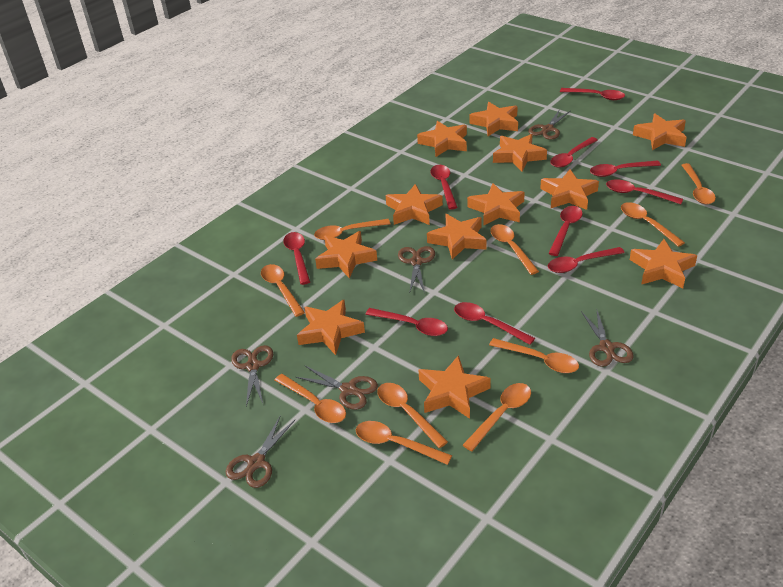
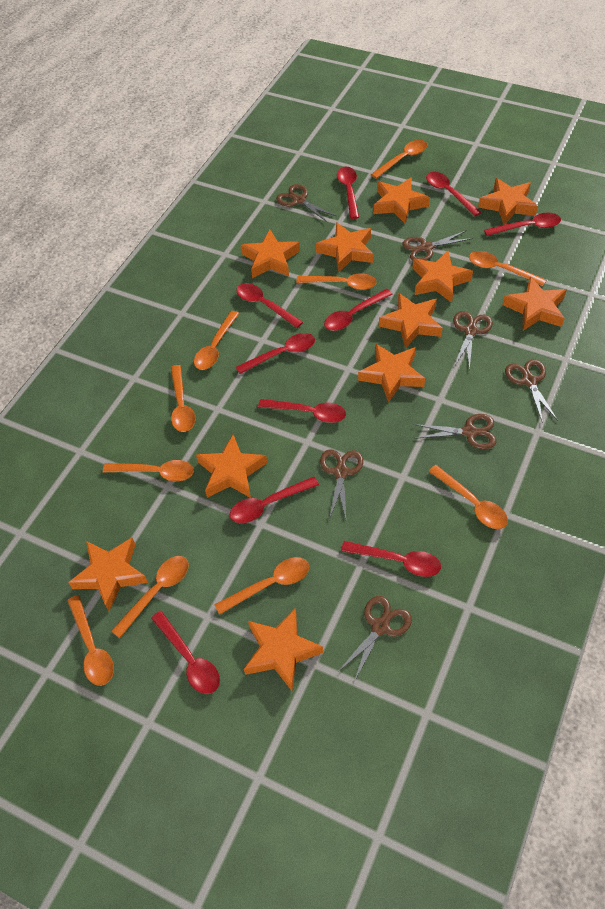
brown scissors: 6 -> 7
orange star: 12 -> 11

